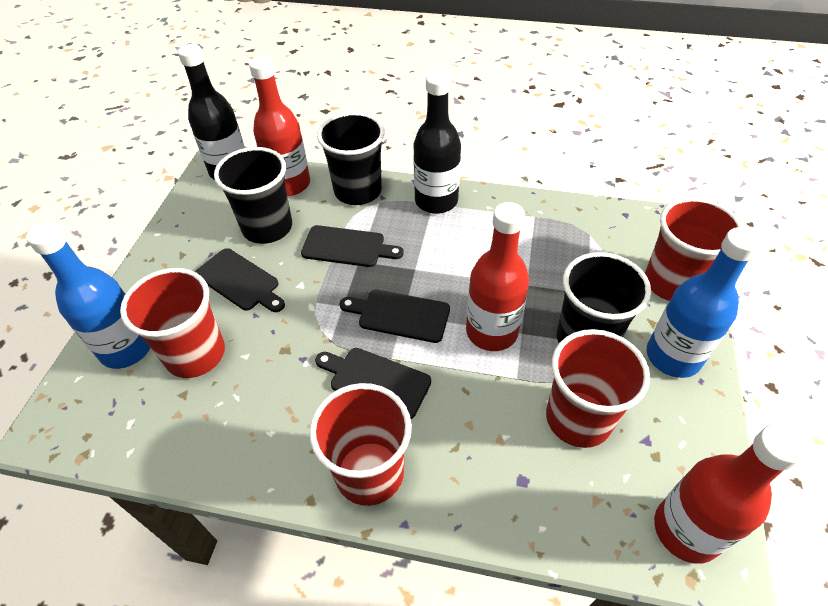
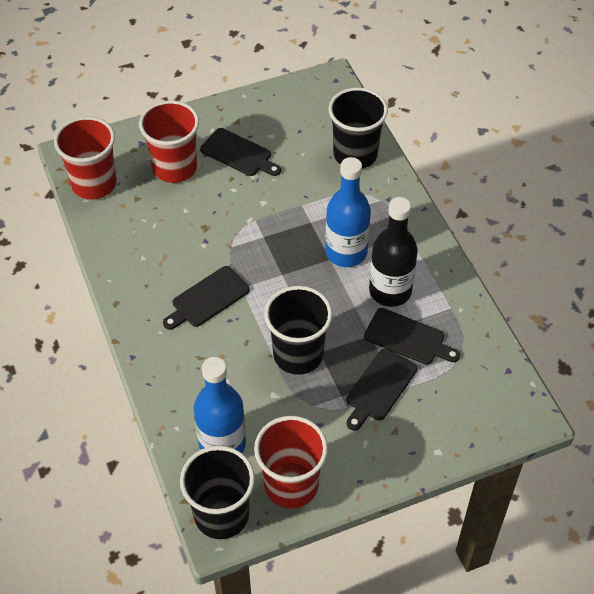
black bottle: 2 -> 1
red bottle: 3 -> 0
red cup: 4 -> 3

